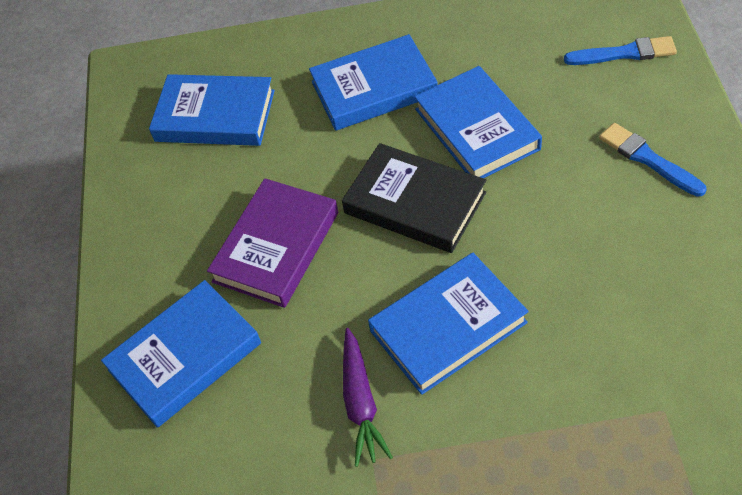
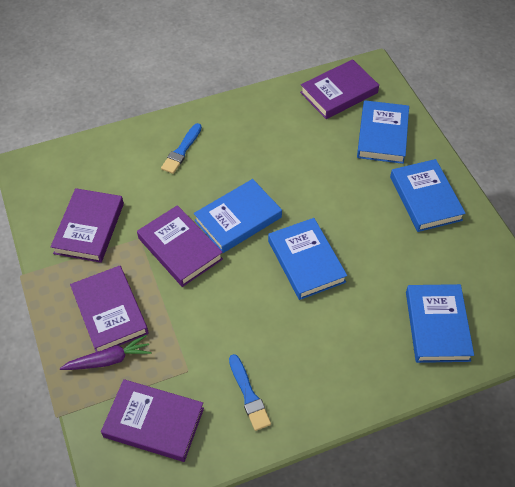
black book: 1 -> 0
purple book: 1 -> 5

